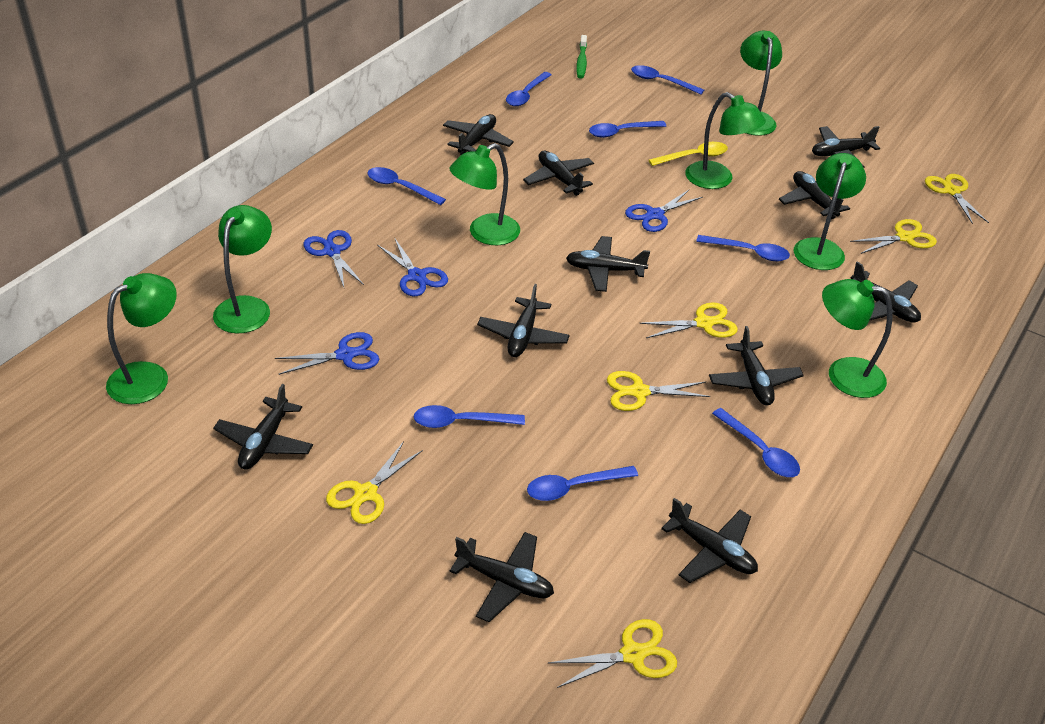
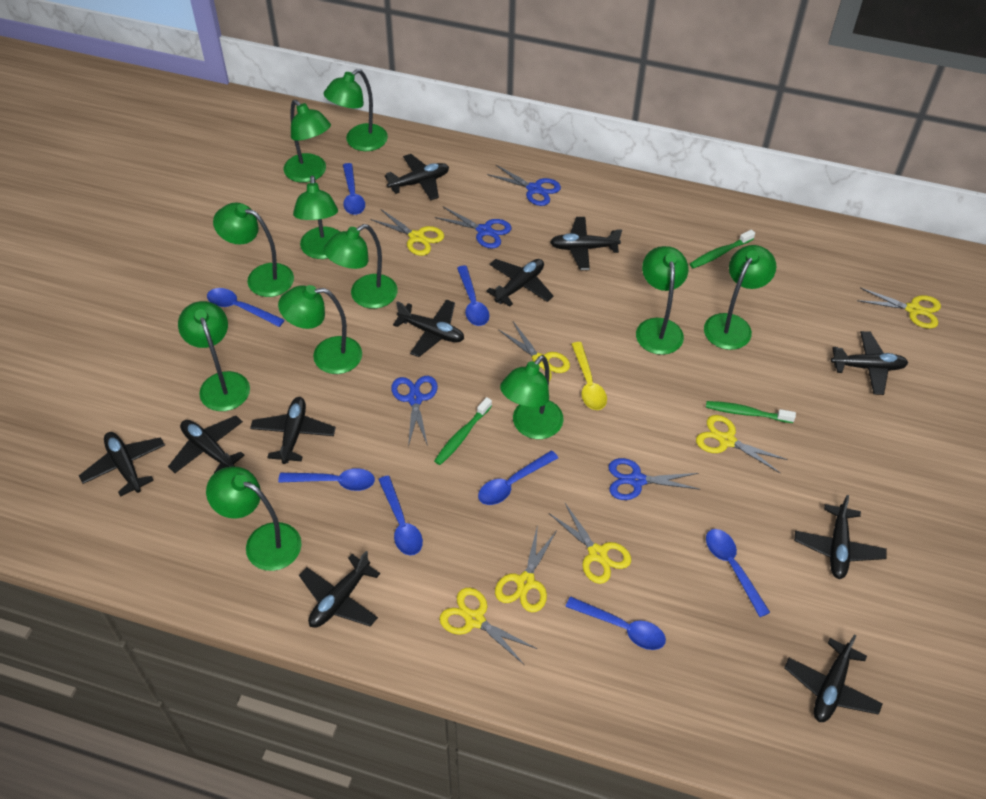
green lamp: 7 -> 11
green toothbrush: 1 -> 3
yellow scissors: 6 -> 7

